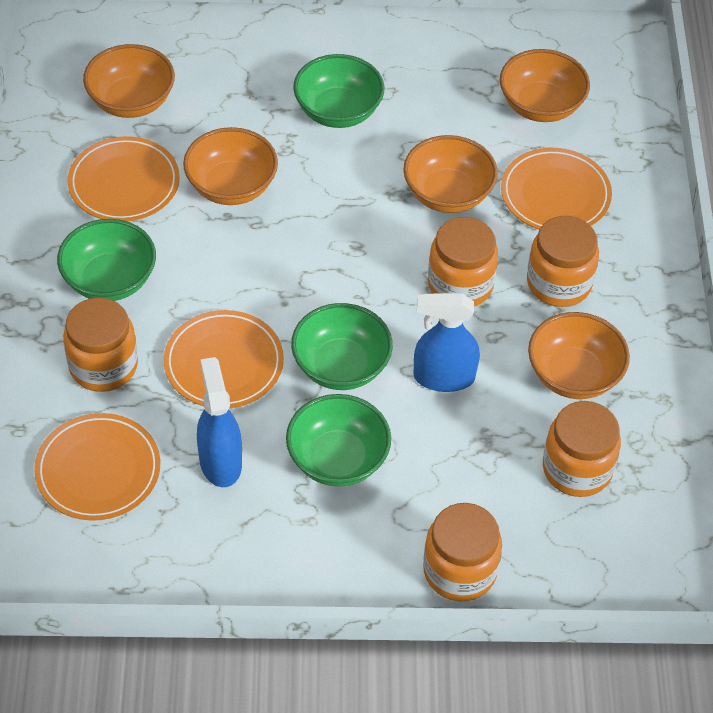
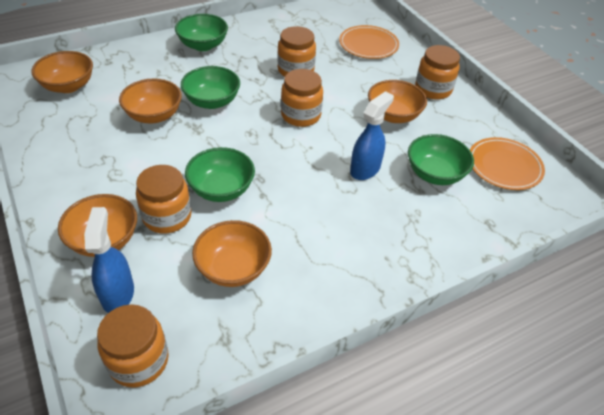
orange plate: 4 -> 2

